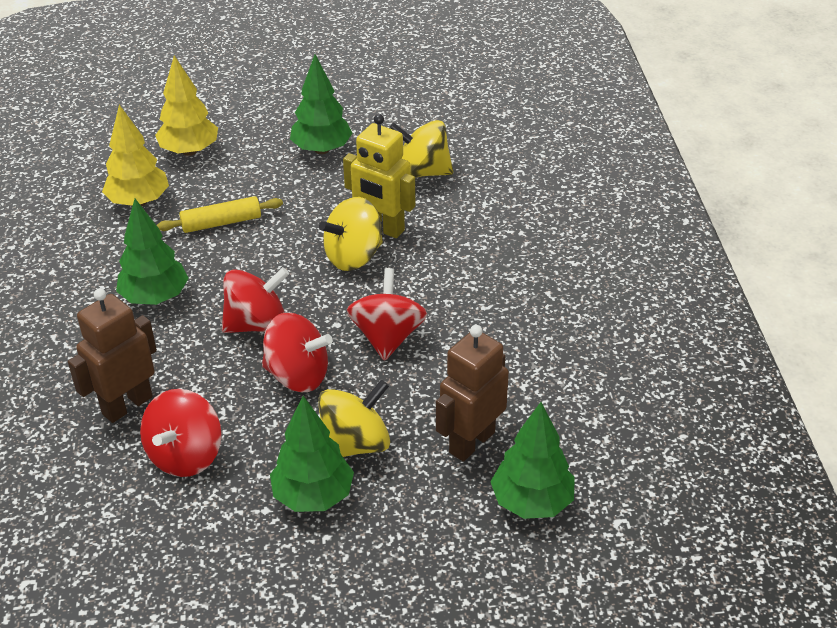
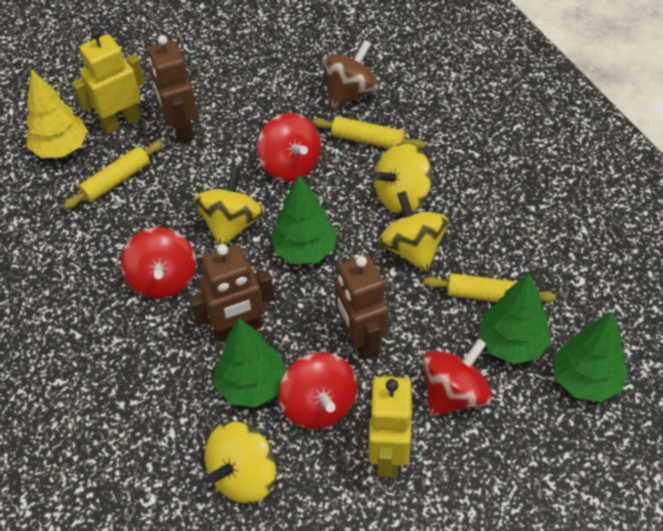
brown robot: 2 -> 3
brown spinning top: 0 -> 1
yellow robot: 1 -> 2
yellow rolling pin: 1 -> 3
yellow spinning top: 3 -> 4
yellow tree: 2 -> 1

